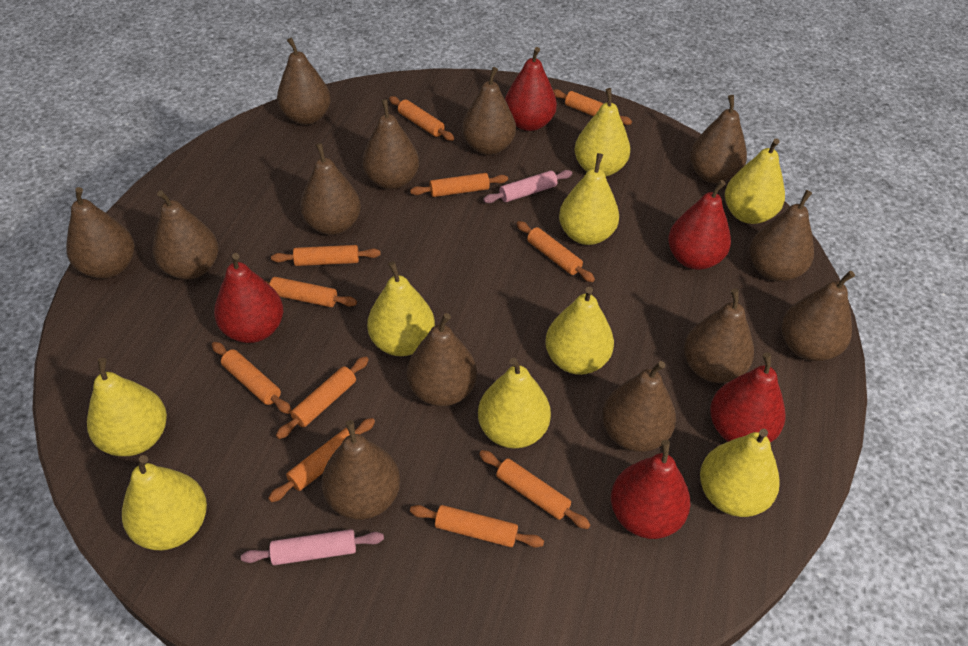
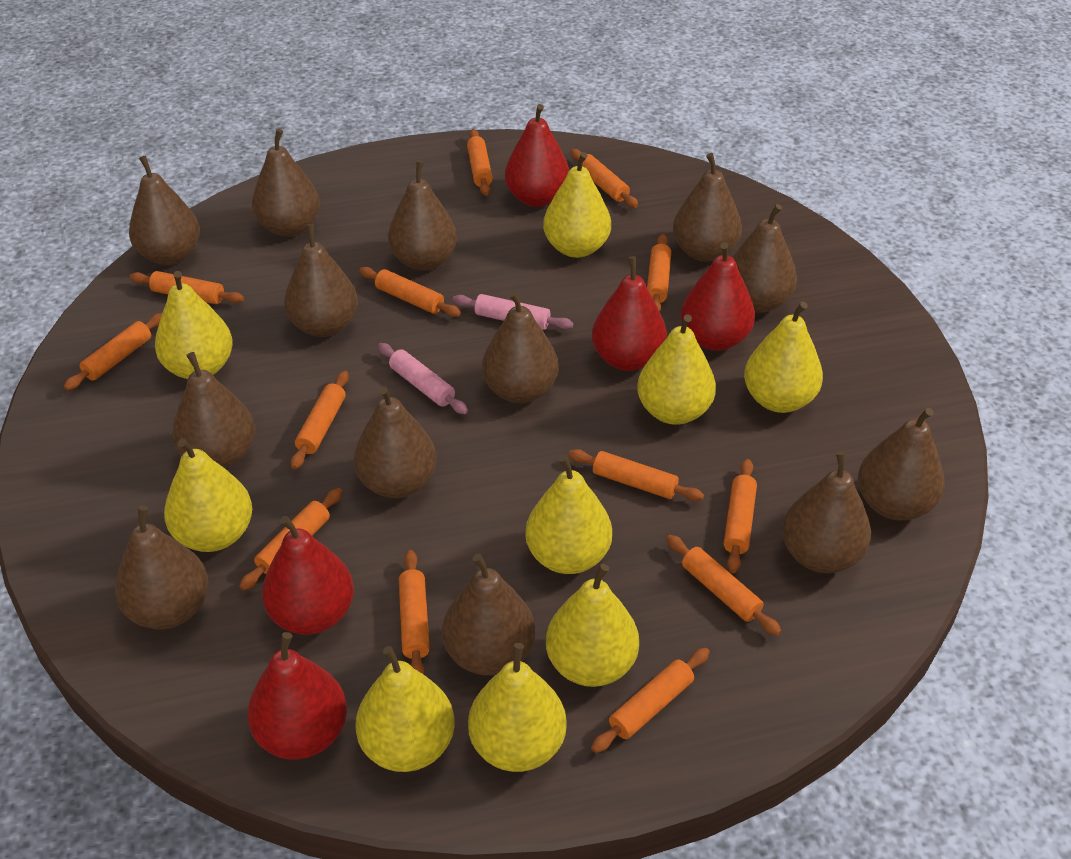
orange rolling pin: 11 -> 13

